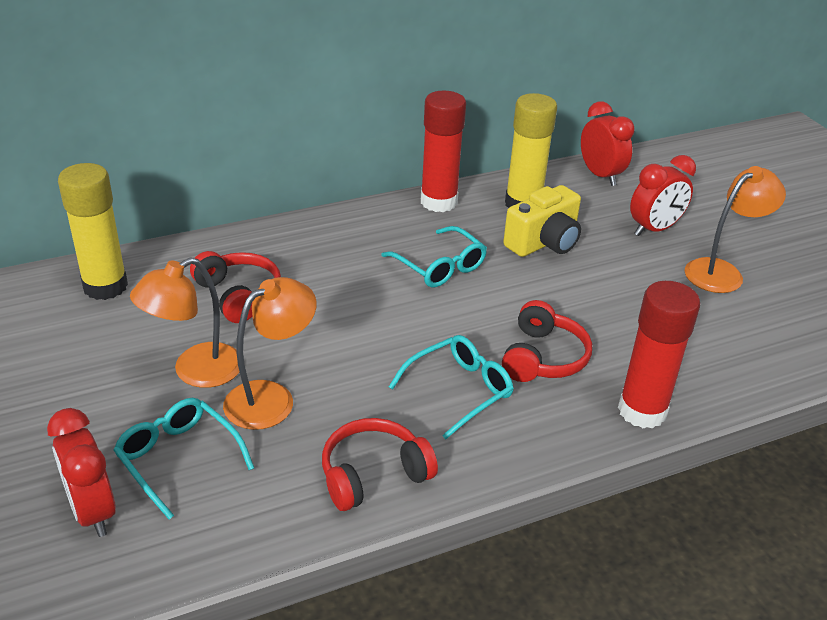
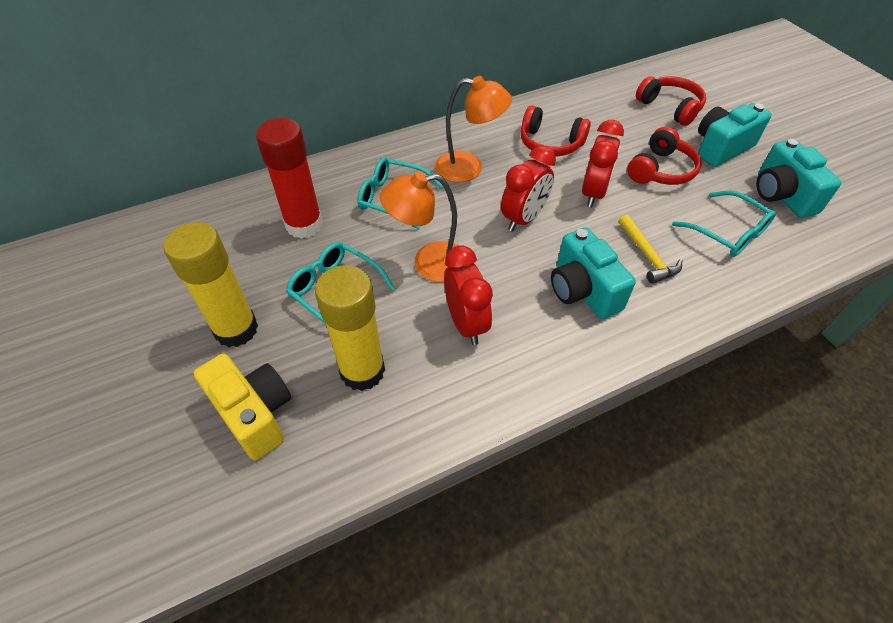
orange lamp: 3 -> 2
red glue stick: 2 -> 1
turquoise camera: 0 -> 3
yellow hammer: 0 -> 1

